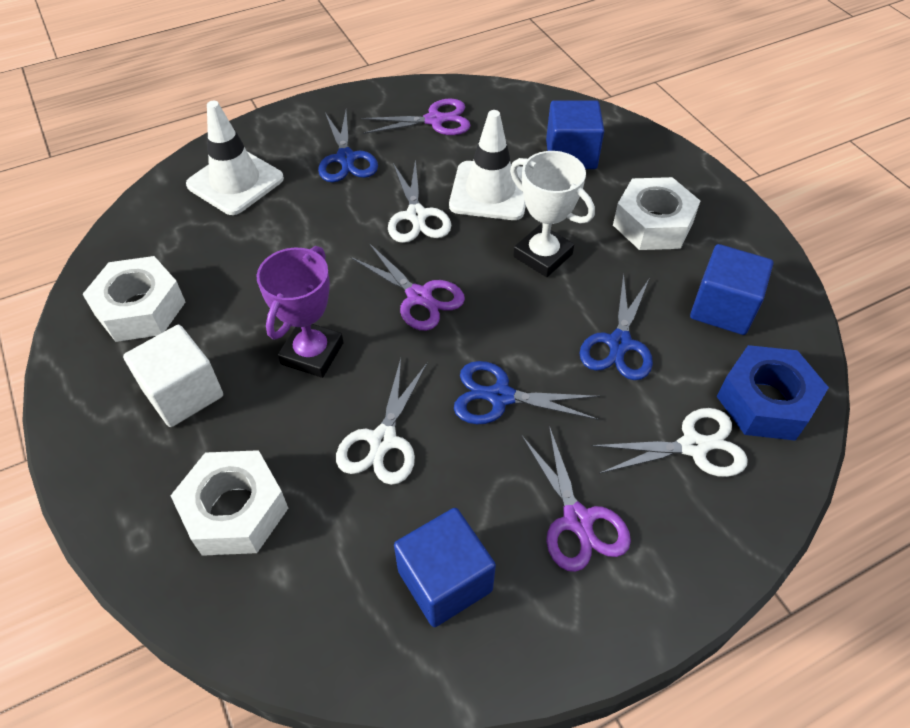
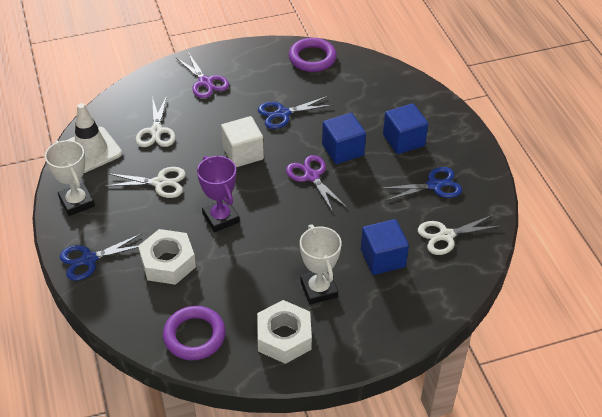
blue nut: 1 -> 0
purple ring: 0 -> 2
purple scissors: 3 -> 2
white nut: 3 -> 2
white traffic cone: 2 -> 1
white trophy: 1 -> 2

